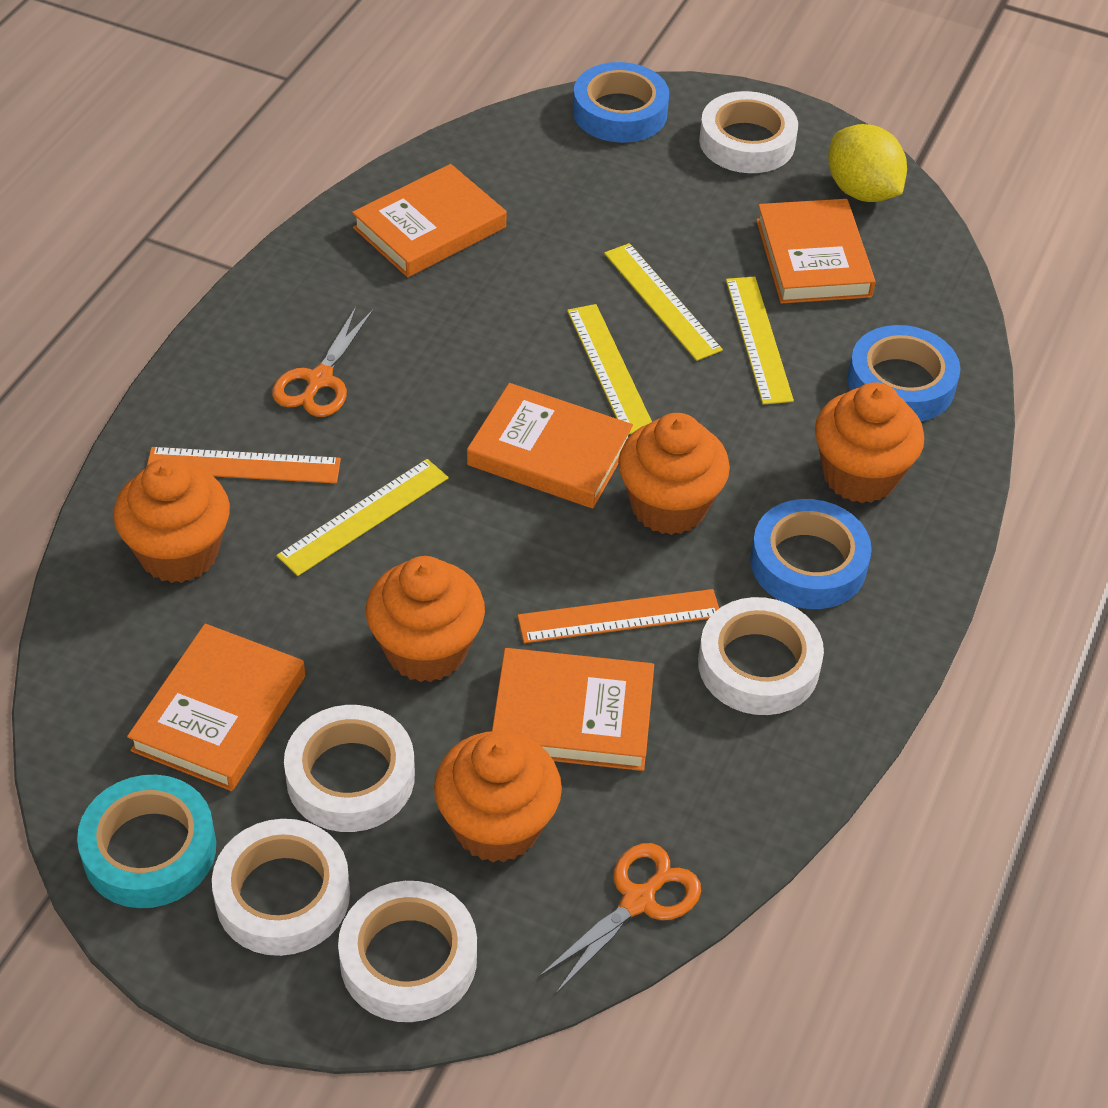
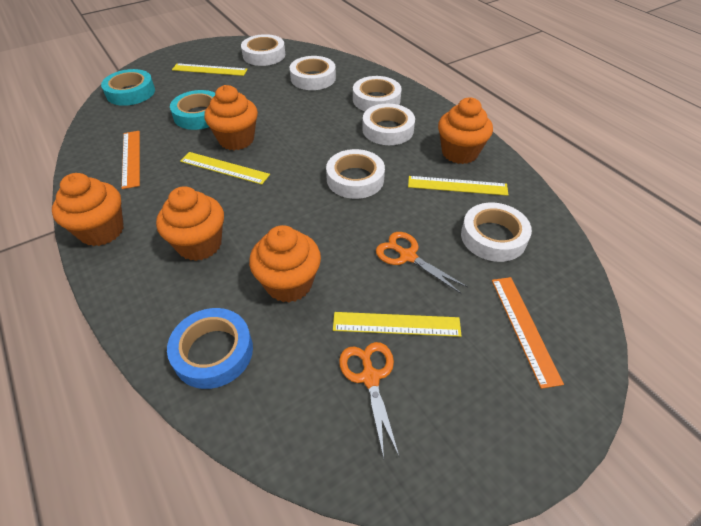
blue tape: 3 -> 1
orange book: 5 -> 0
turquoise tape: 1 -> 2
white tape: 5 -> 6
yellow lemon: 1 -> 0

